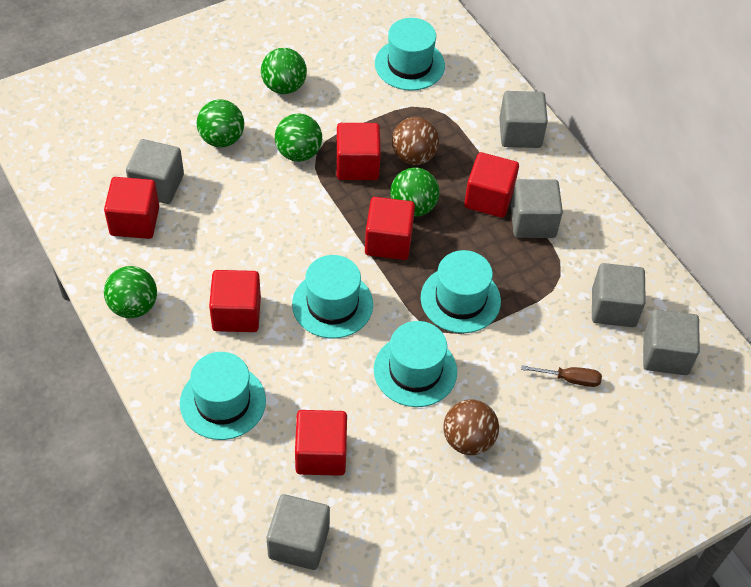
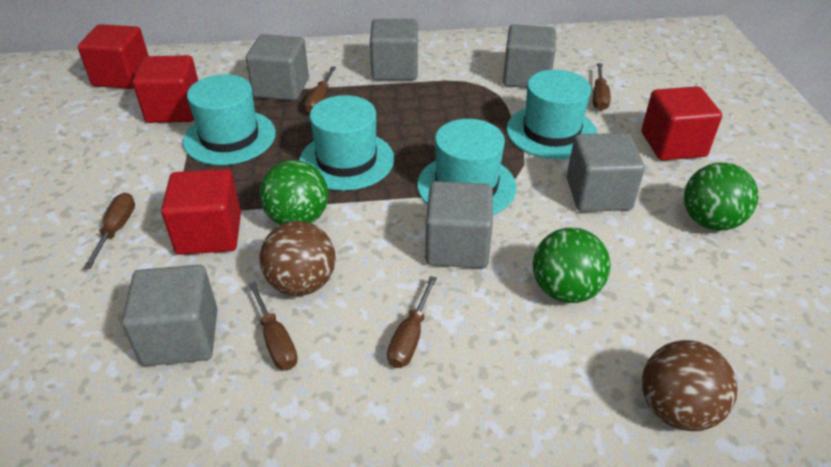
brown screwdriver: 1 -> 5
green ball: 5 -> 3
red cube: 6 -> 4
turquoise hat: 5 -> 4

